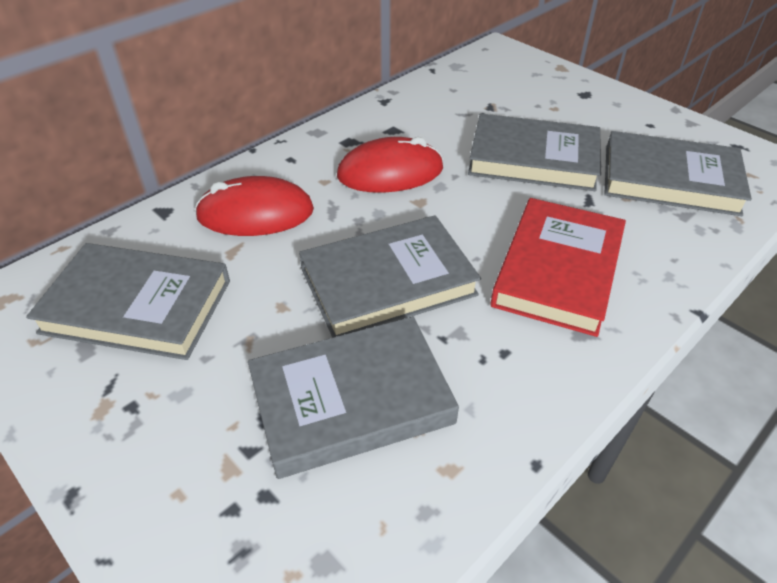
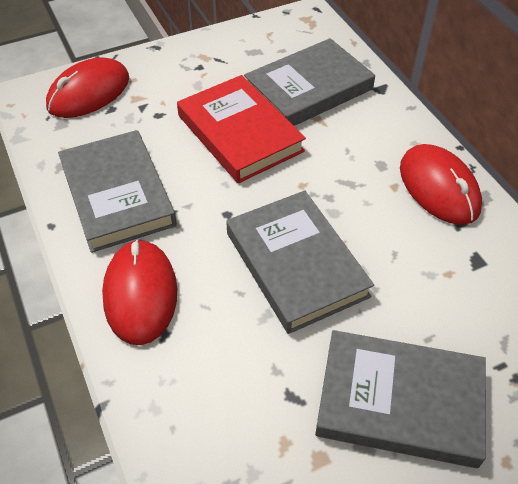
grey book: 5 -> 4
red mouse: 2 -> 3

